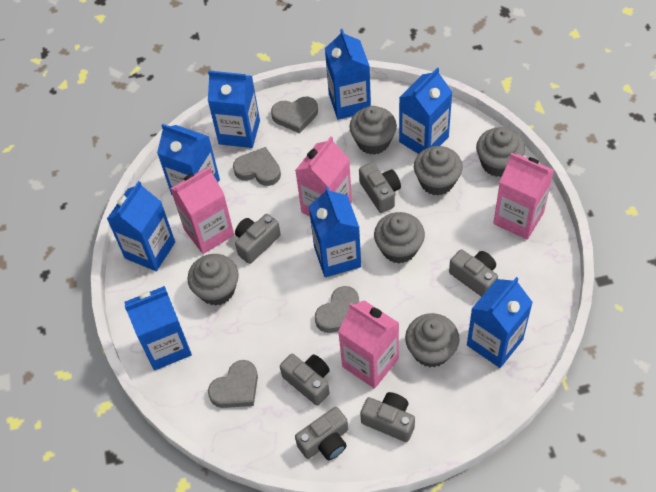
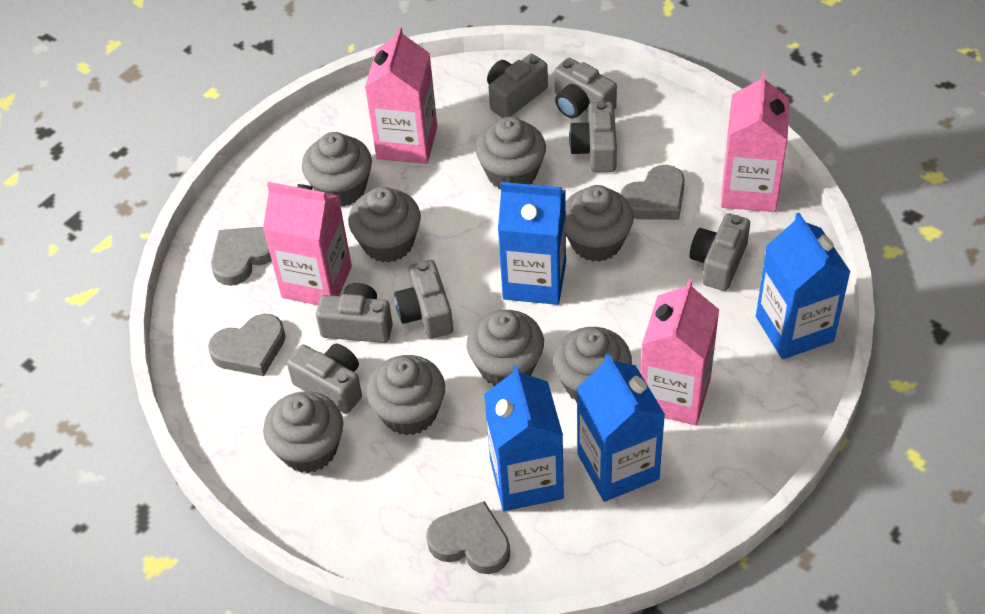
blue carton: 8 -> 4
grey camera: 6 -> 7
grey cupcake: 6 -> 8

